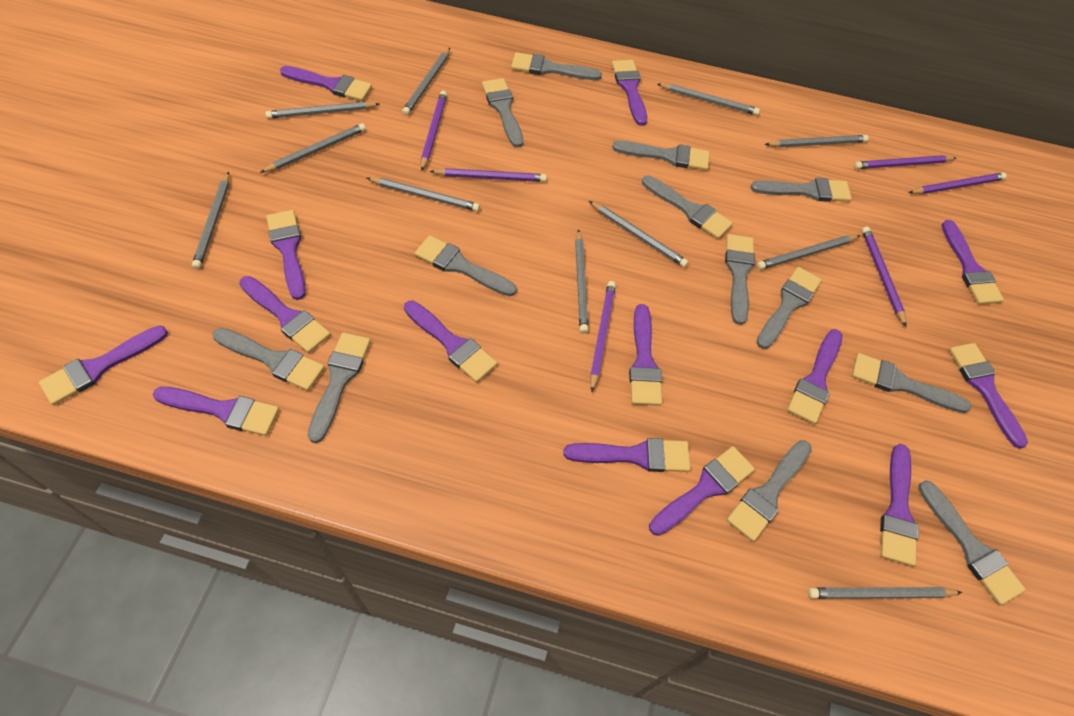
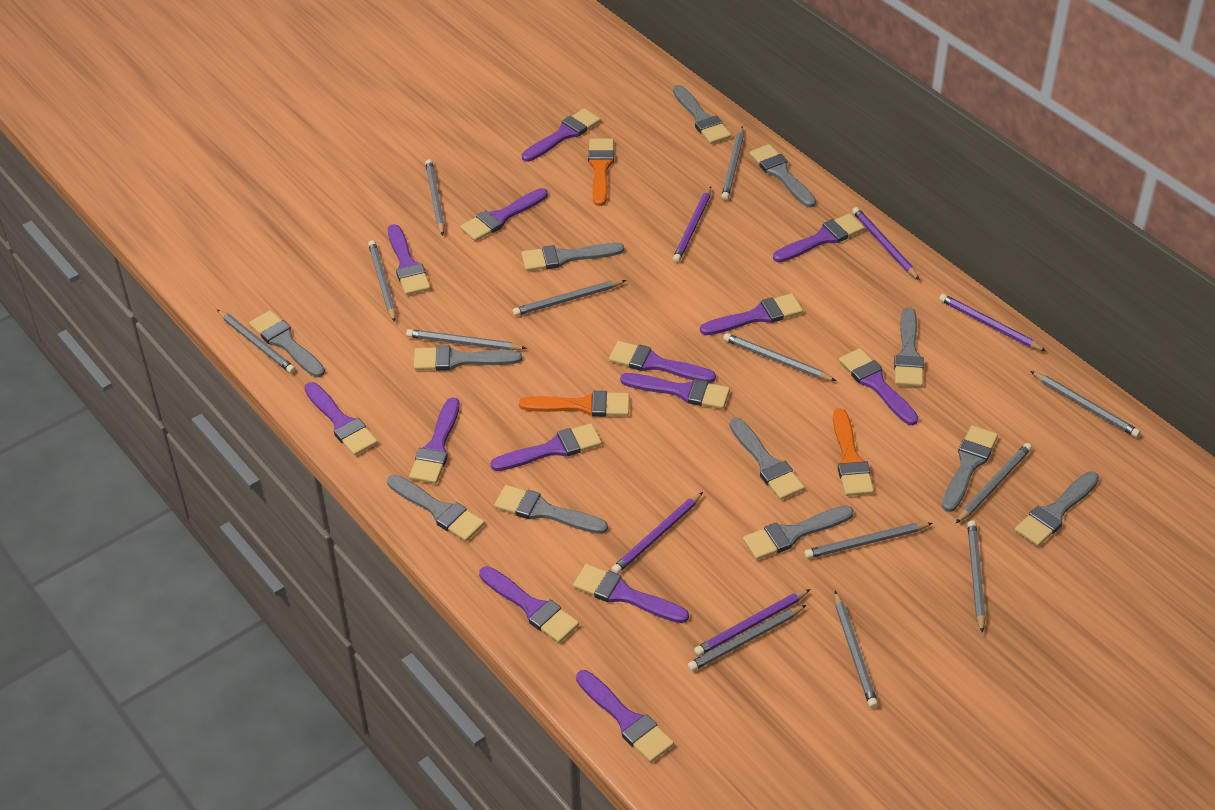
grey brush: 13 -> 12
grey pencil: 11 -> 13
orange brush: 0 -> 3
purple pencil: 6 -> 5

